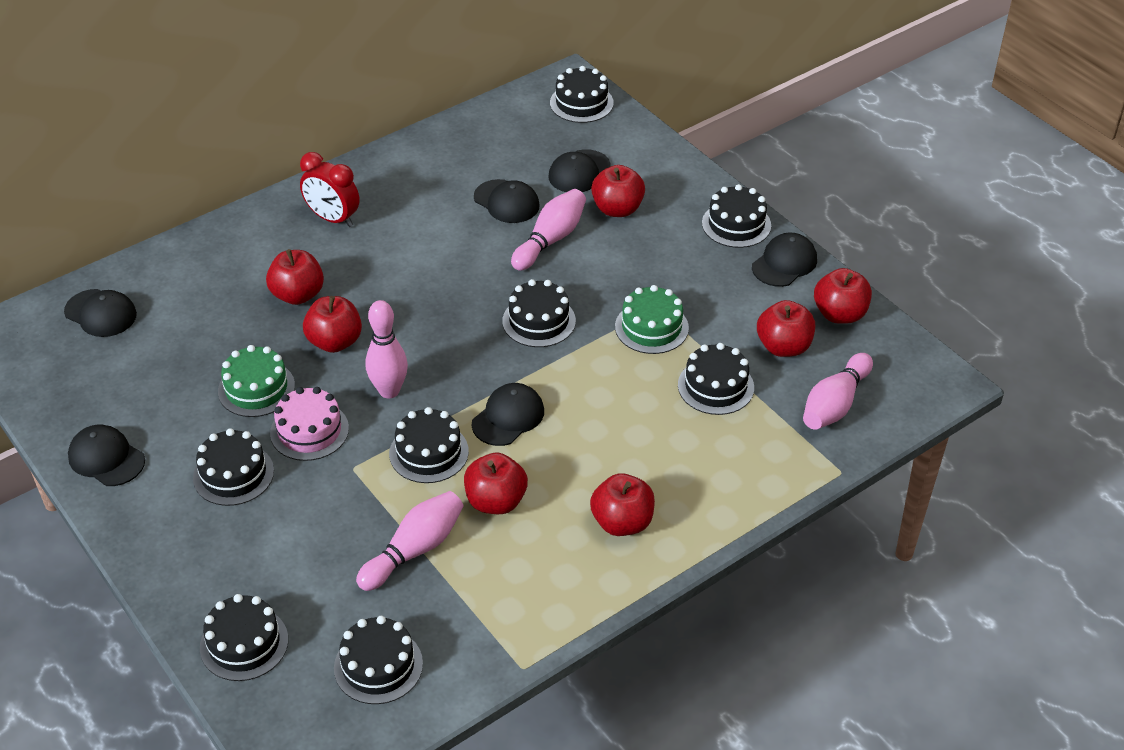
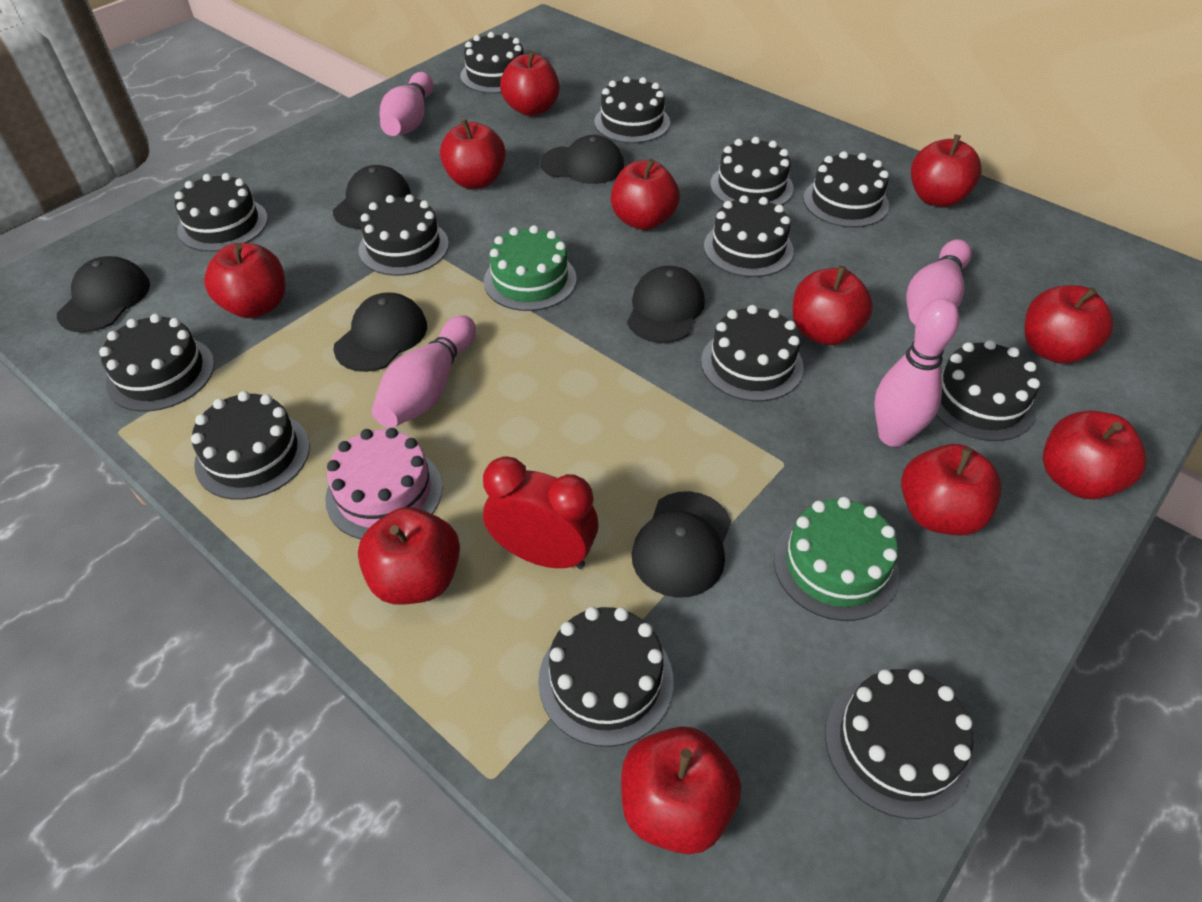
black cake: 8 -> 13
red apple: 7 -> 11

